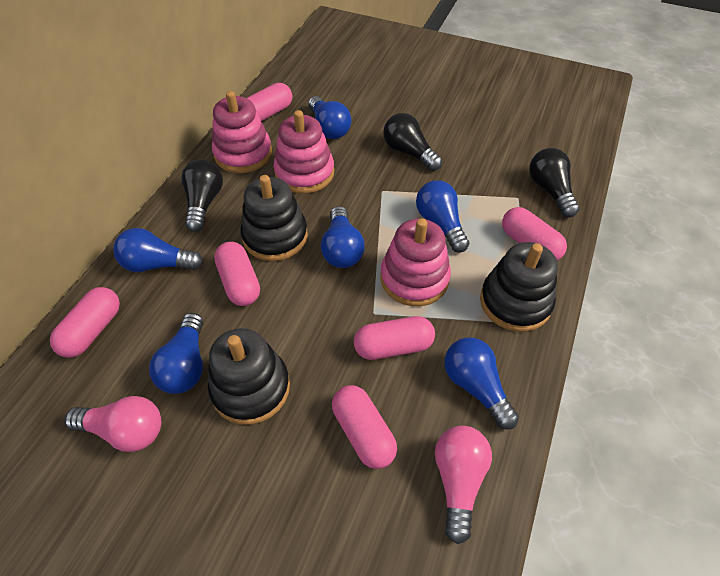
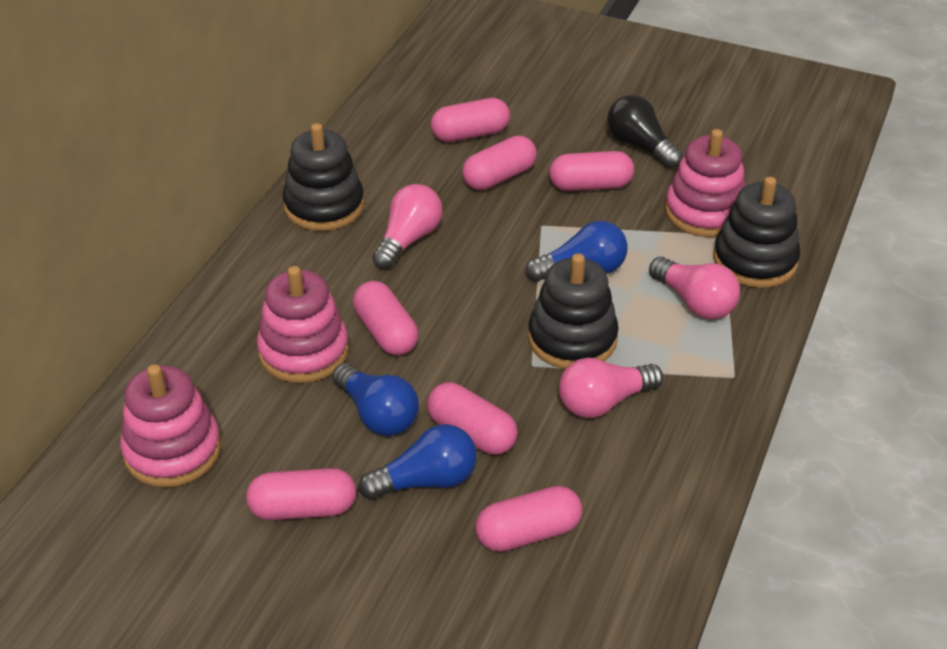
black light bulb: 3 -> 1
blue light bulb: 6 -> 3
pink capsule: 6 -> 7
pink light bulb: 2 -> 3

